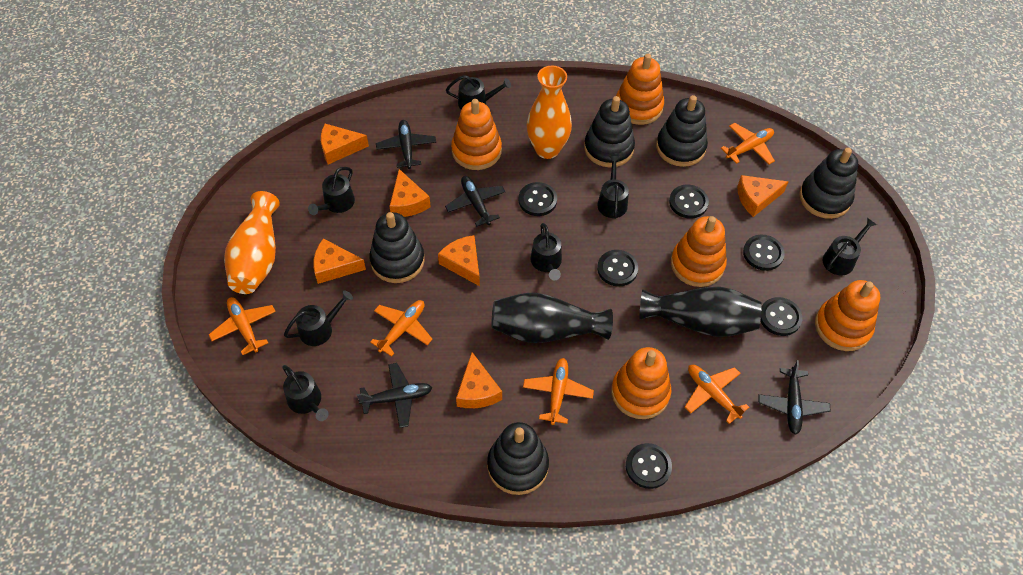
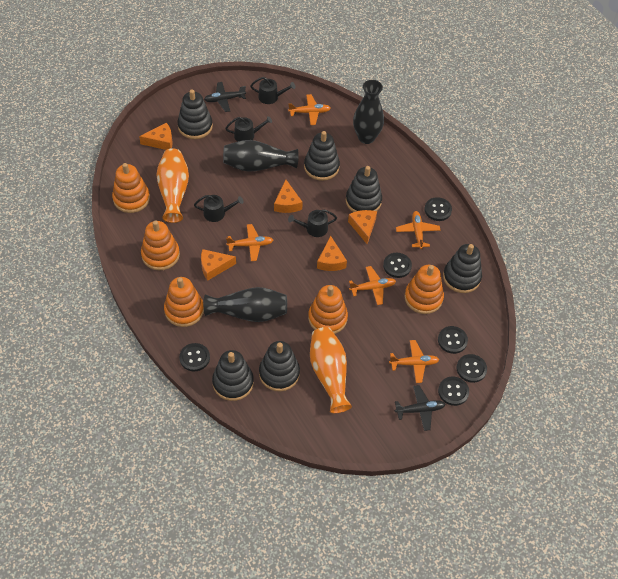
black plane: 4 -> 2
black stacking toy: 5 -> 6
black vase: 2 -> 3
black watering can: 7 -> 4
orange cheese: 6 -> 5

